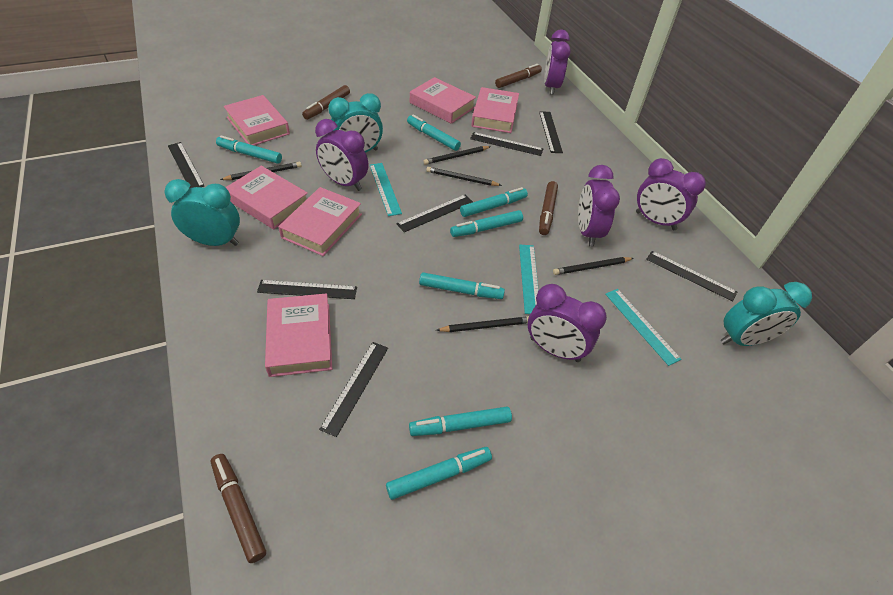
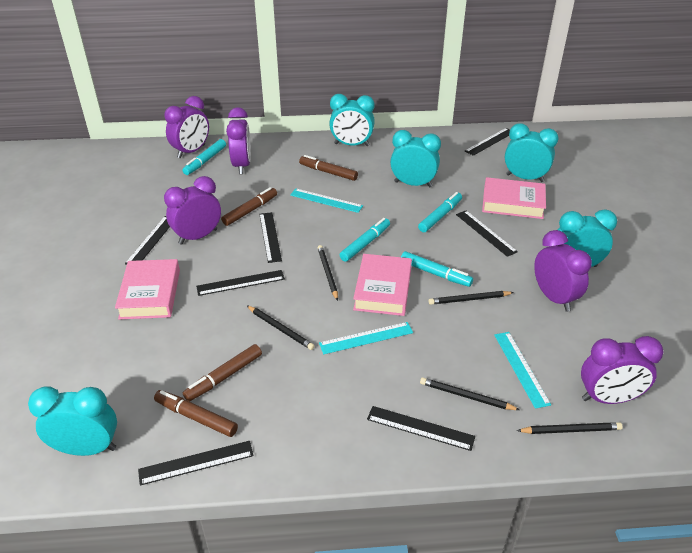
pink book: 6 -> 3
turquoise clock: 3 -> 5
turquoise marker: 7 -> 4

